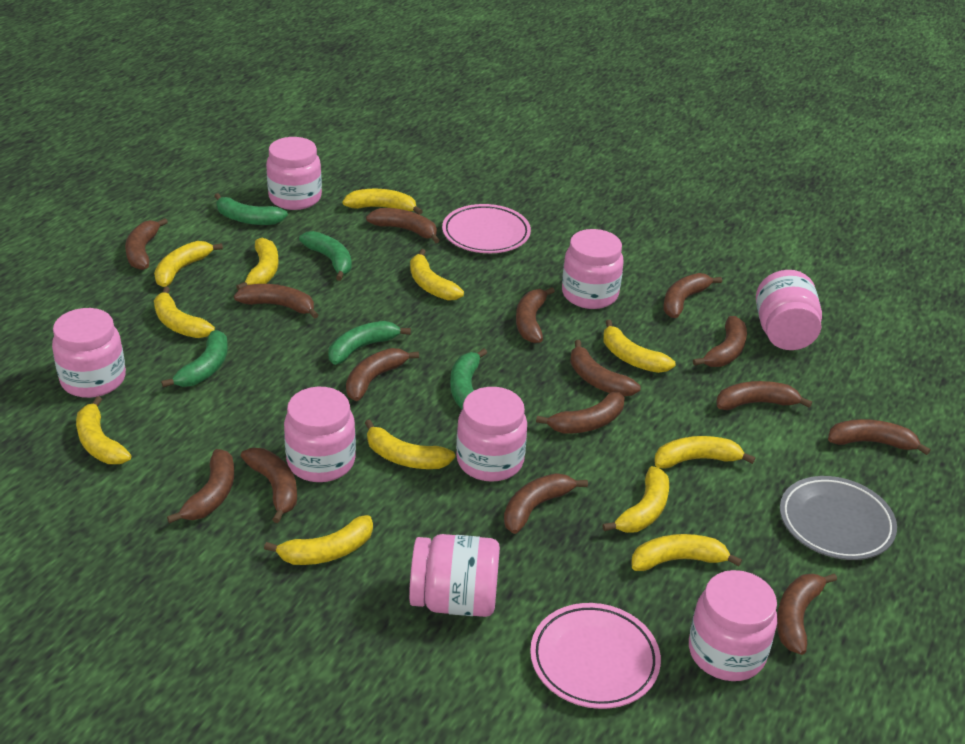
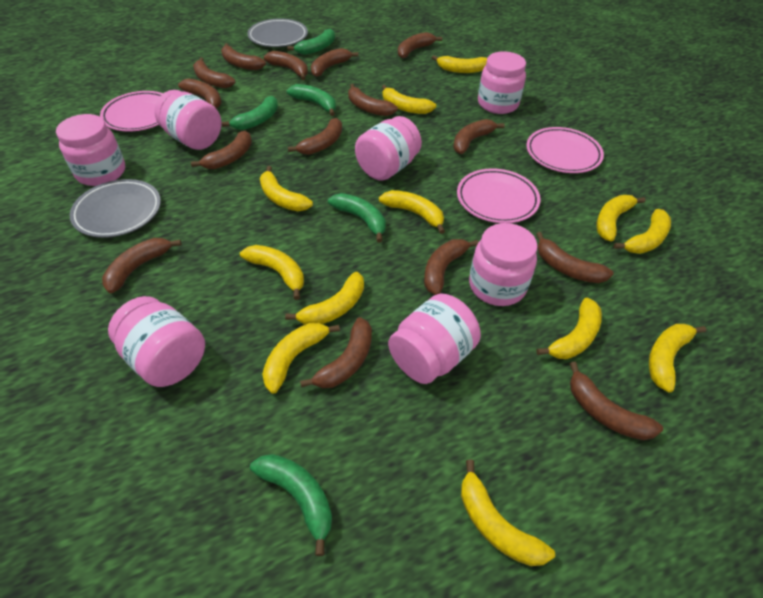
grey plate: 1 -> 2
pink jar: 8 -> 7
pink plate: 2 -> 3

